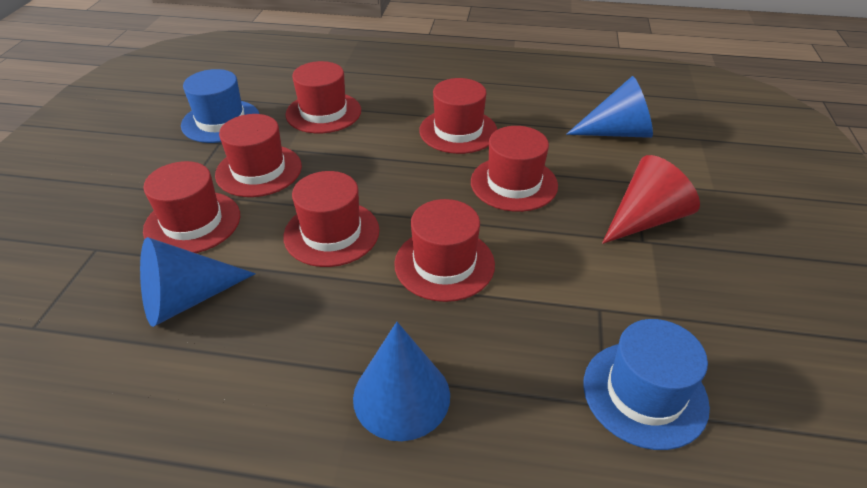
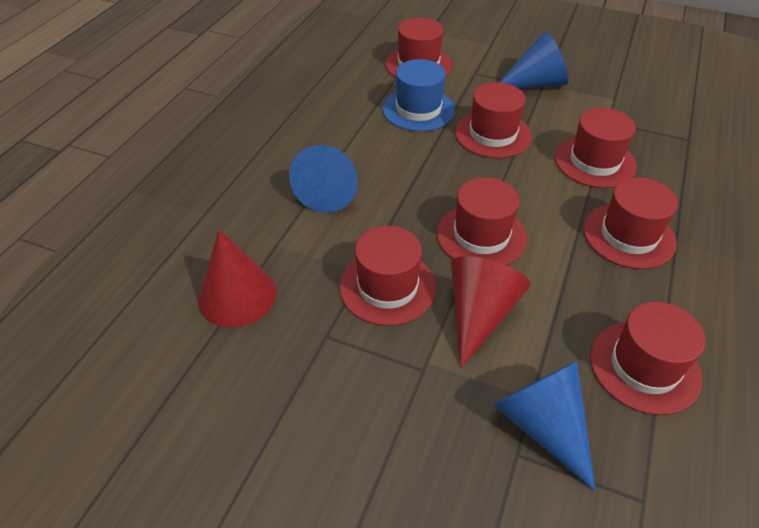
blue hat: 2 -> 1
red cone: 1 -> 2

